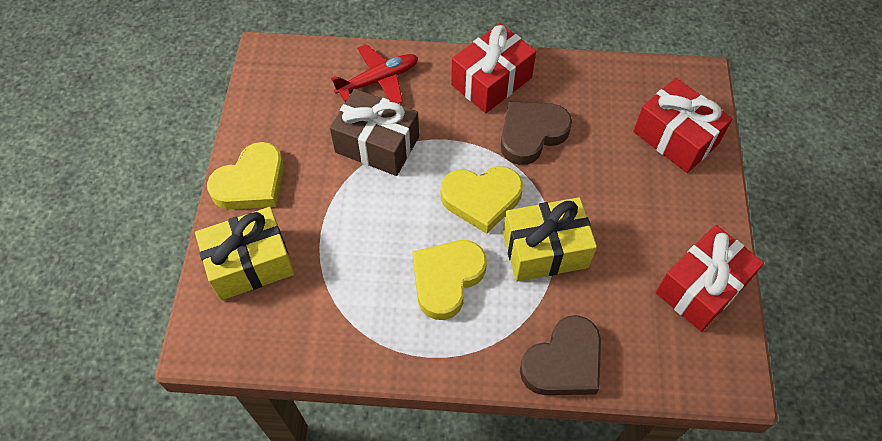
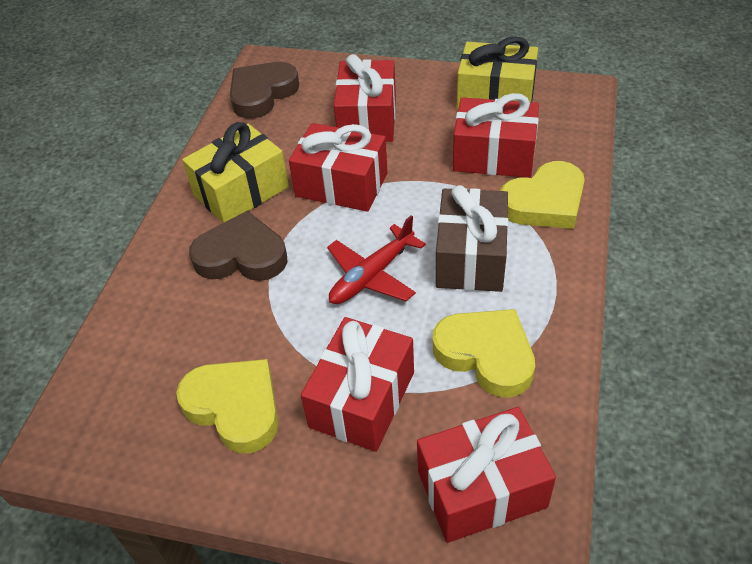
red gift: 3 -> 5

